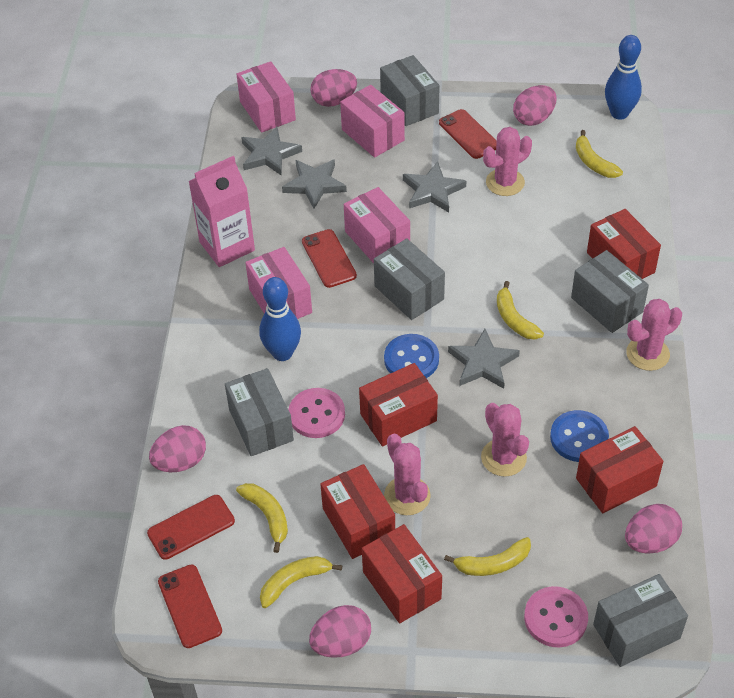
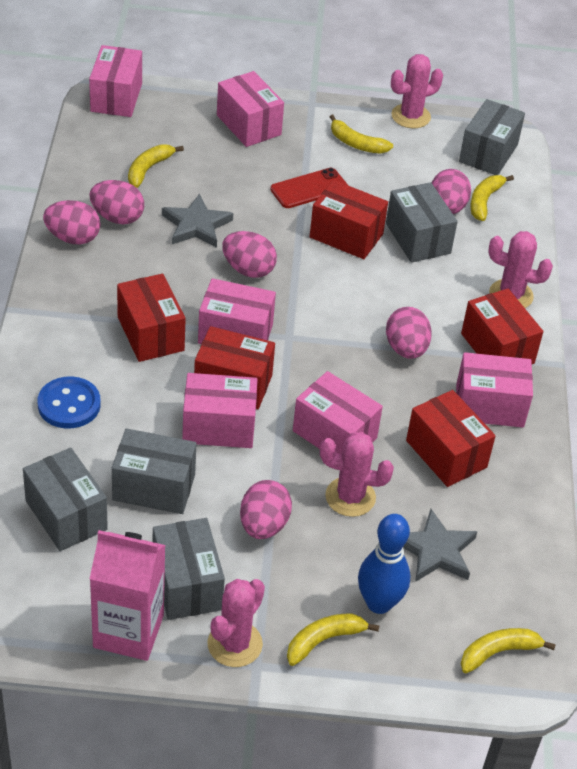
blue bowling pin: 2 -> 1
blue button: 2 -> 1
grey star: 4 -> 2
pink box: 4 -> 6
pink button: 2 -> 0
pink egg: 5 -> 6
red phone: 4 -> 1

